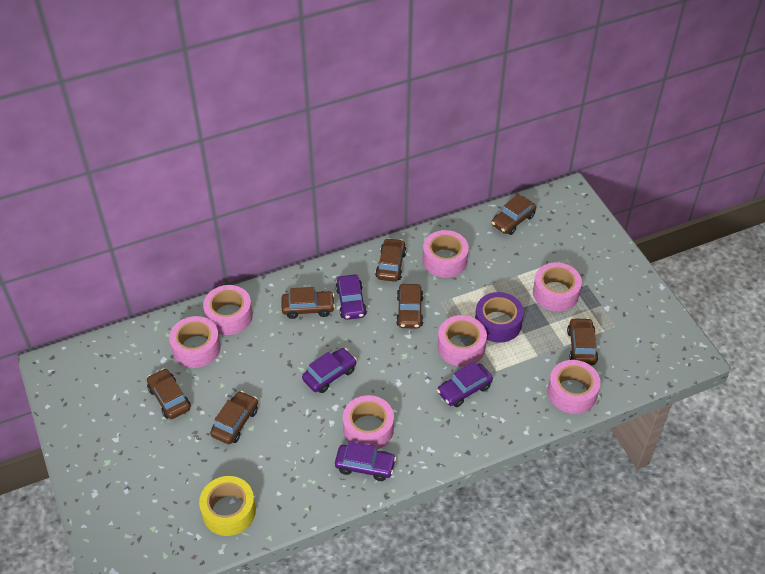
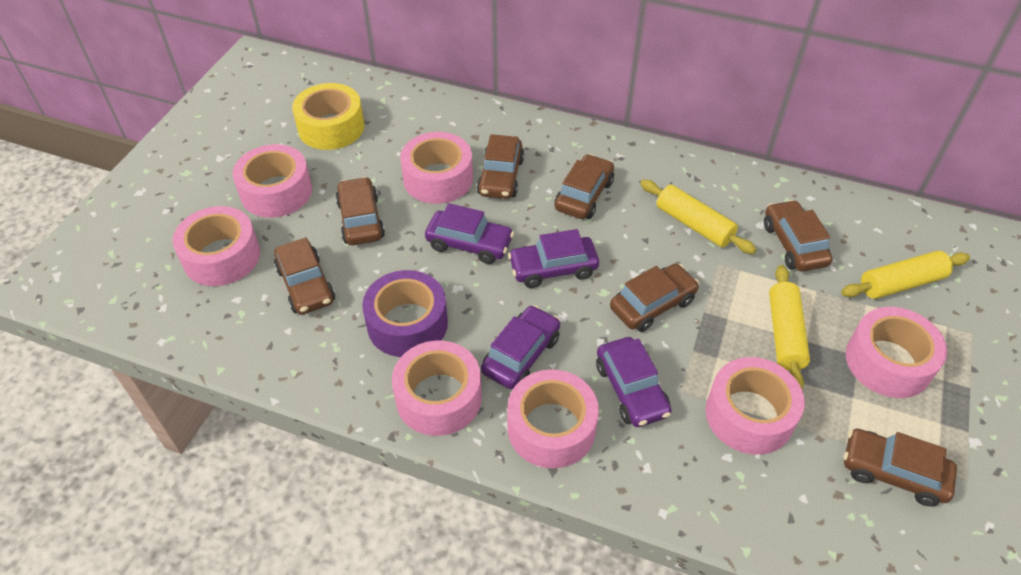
yellow rolling pin: 0 -> 3

